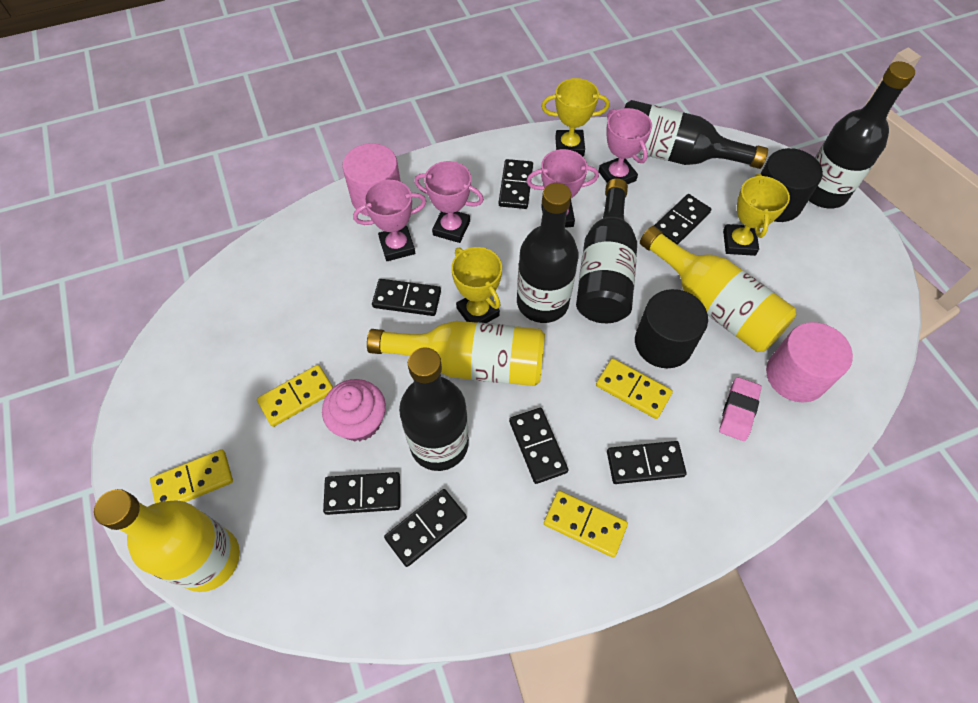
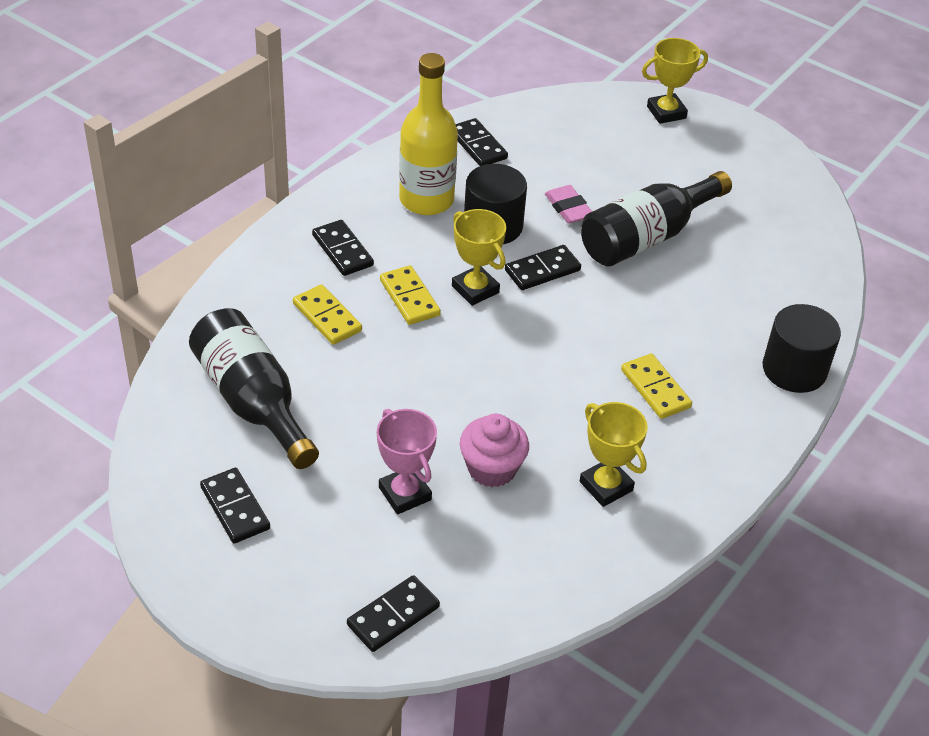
black bottle: 5 -> 2
black domino: 7 -> 5
pink cylinder: 2 -> 0
pink trophy: 4 -> 1
yellow bottle: 3 -> 1
yellow domino: 4 -> 3

